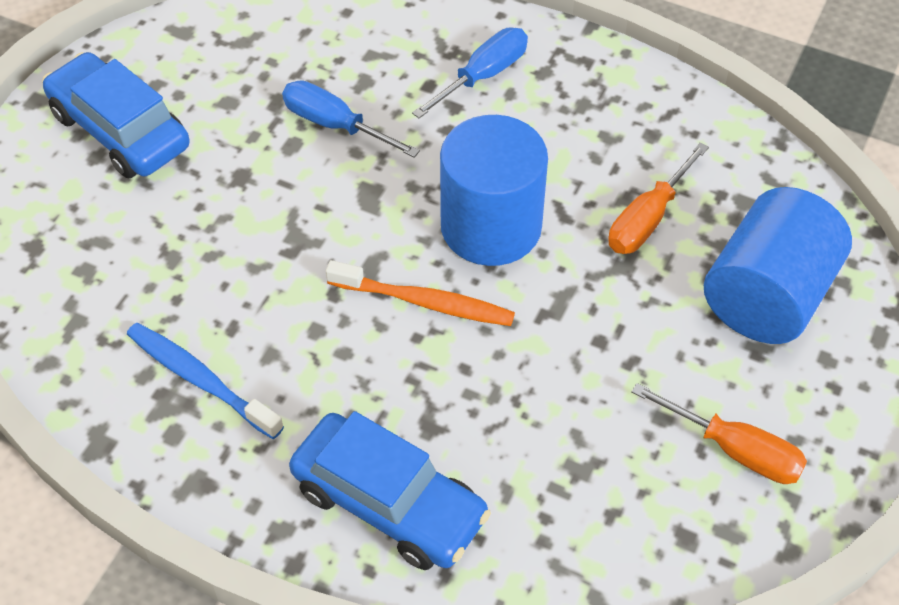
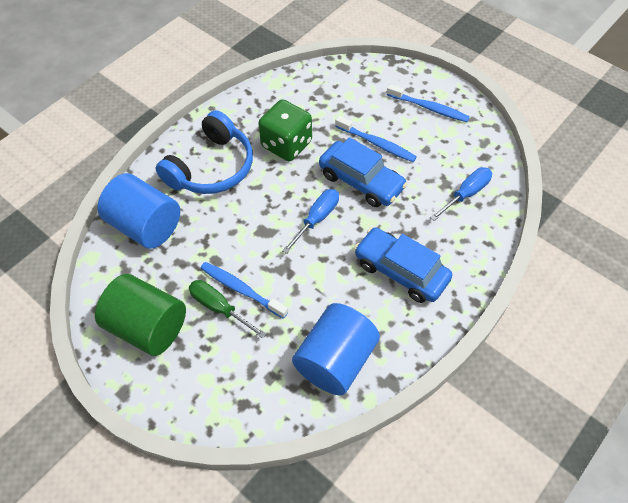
blue headphones: 0 -> 1
blue toothbrush: 1 -> 3
green cylinder: 0 -> 1
green dice: 0 -> 1
green screwdriver: 0 -> 1
orange screwdriver: 2 -> 0
orange toothbrush: 1 -> 0

